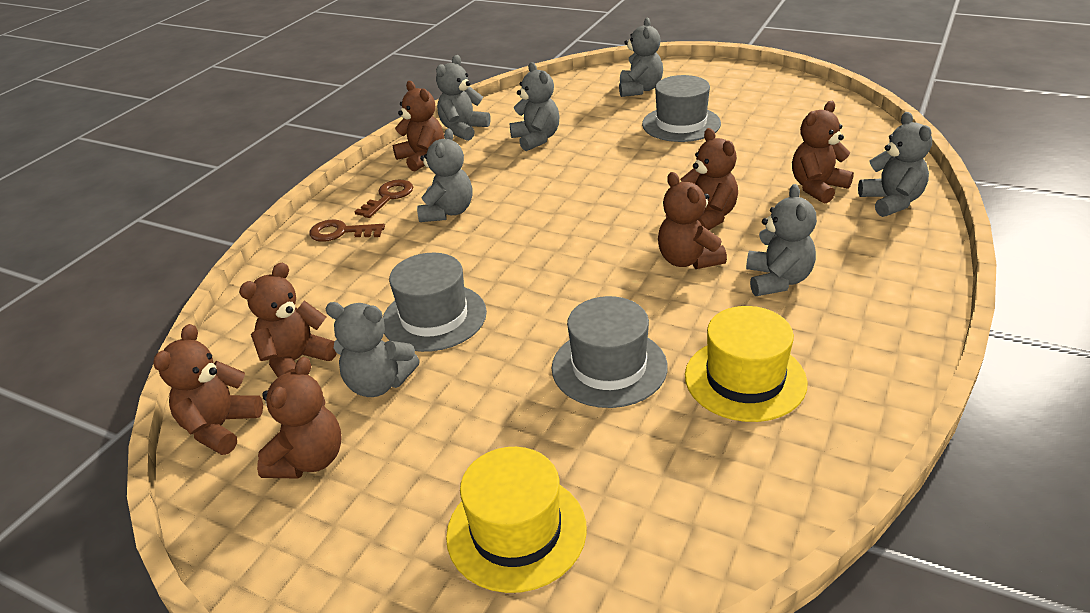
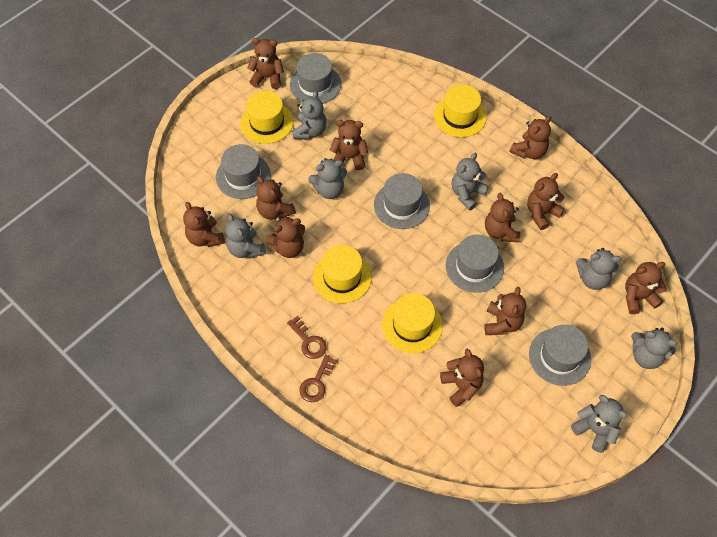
brown teddy bear: 7 -> 11
grey hat: 3 -> 5
yellow hat: 2 -> 4

